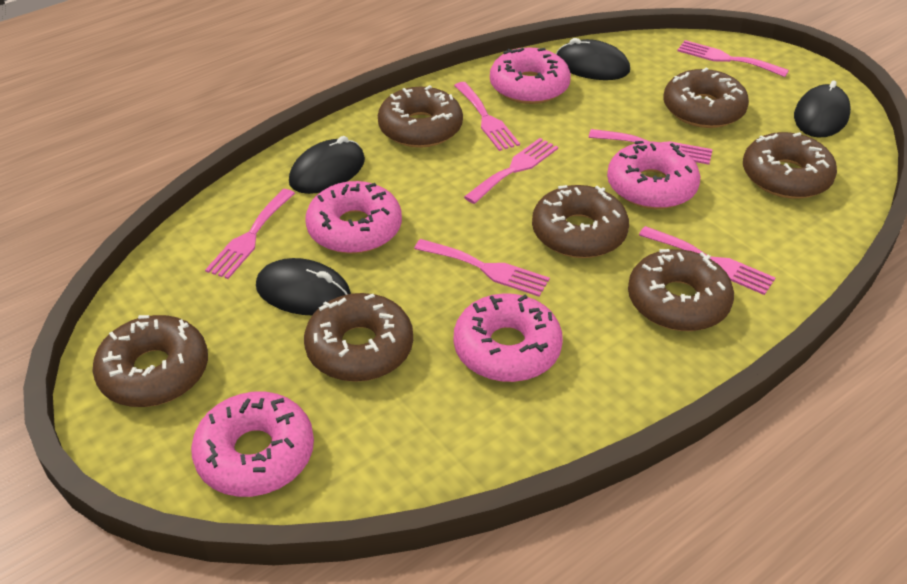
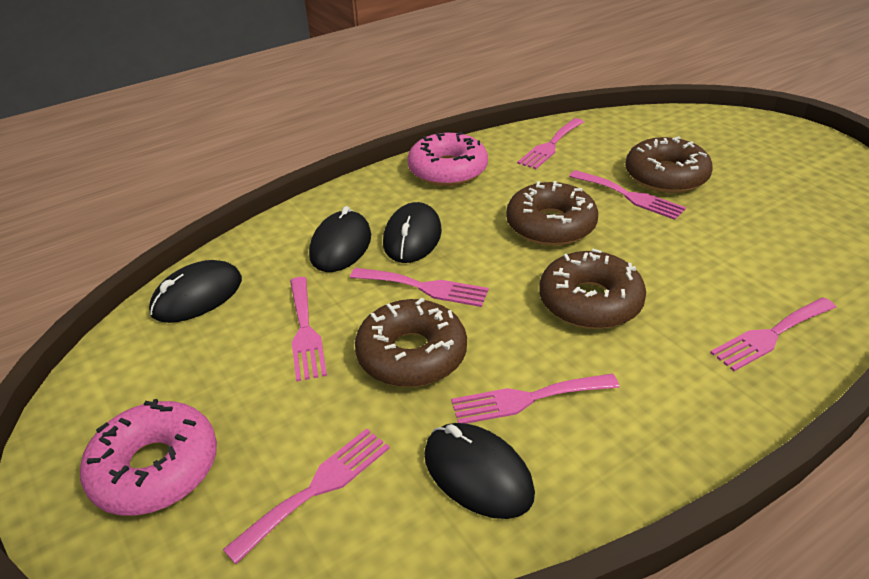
brown donut: 7 -> 4
pink donut: 5 -> 2

